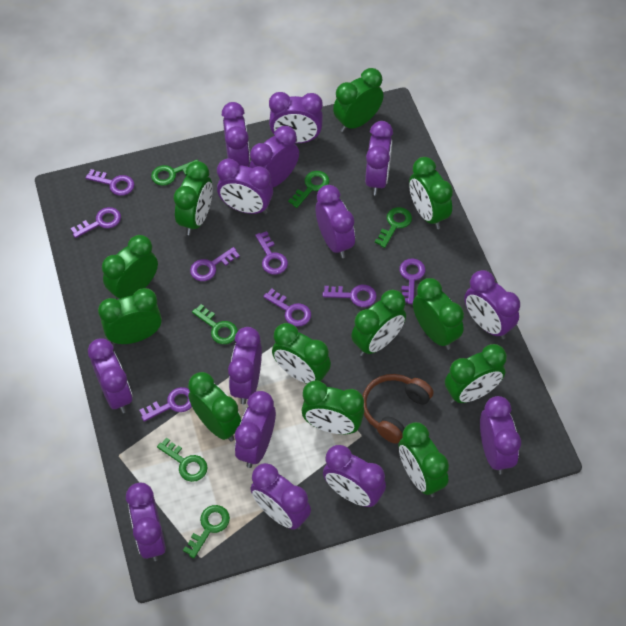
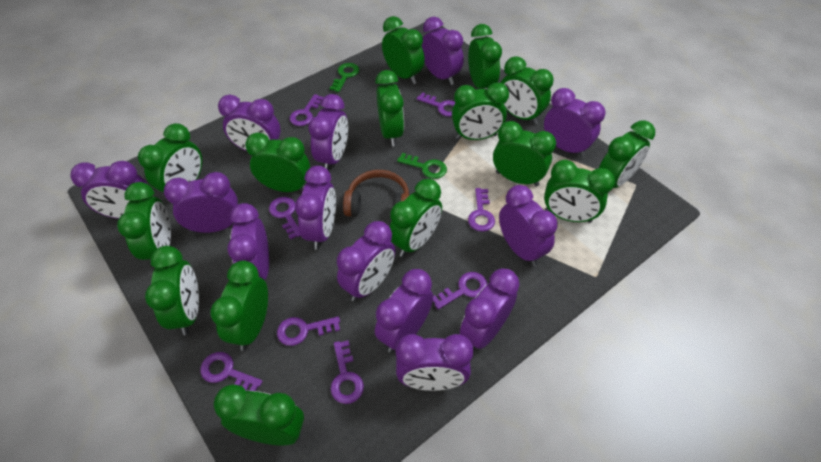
green clock: 12 -> 15
green key: 6 -> 2
purple clock: 14 -> 13

